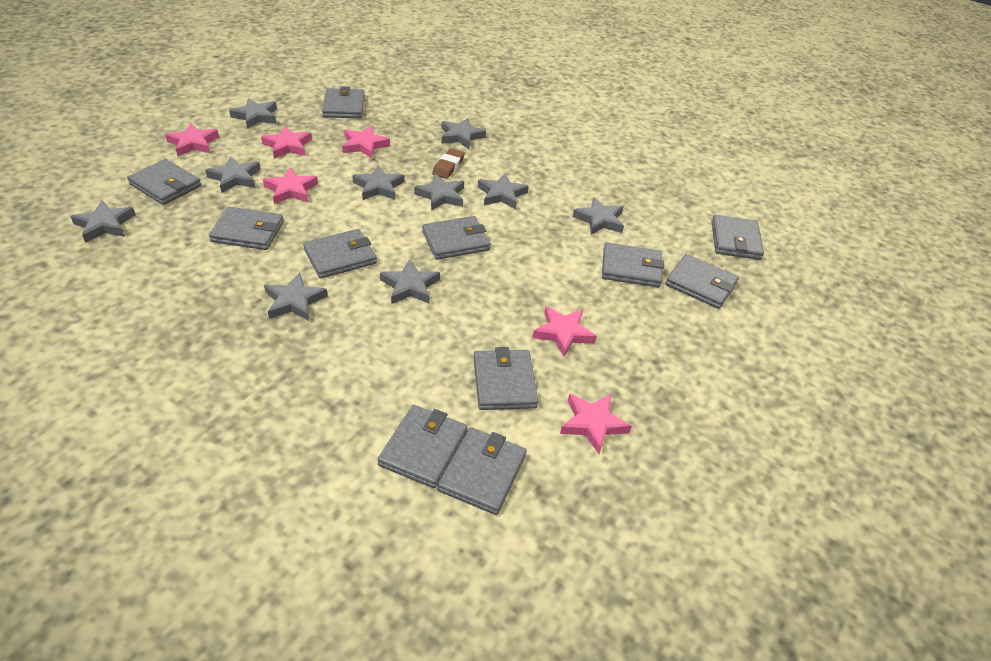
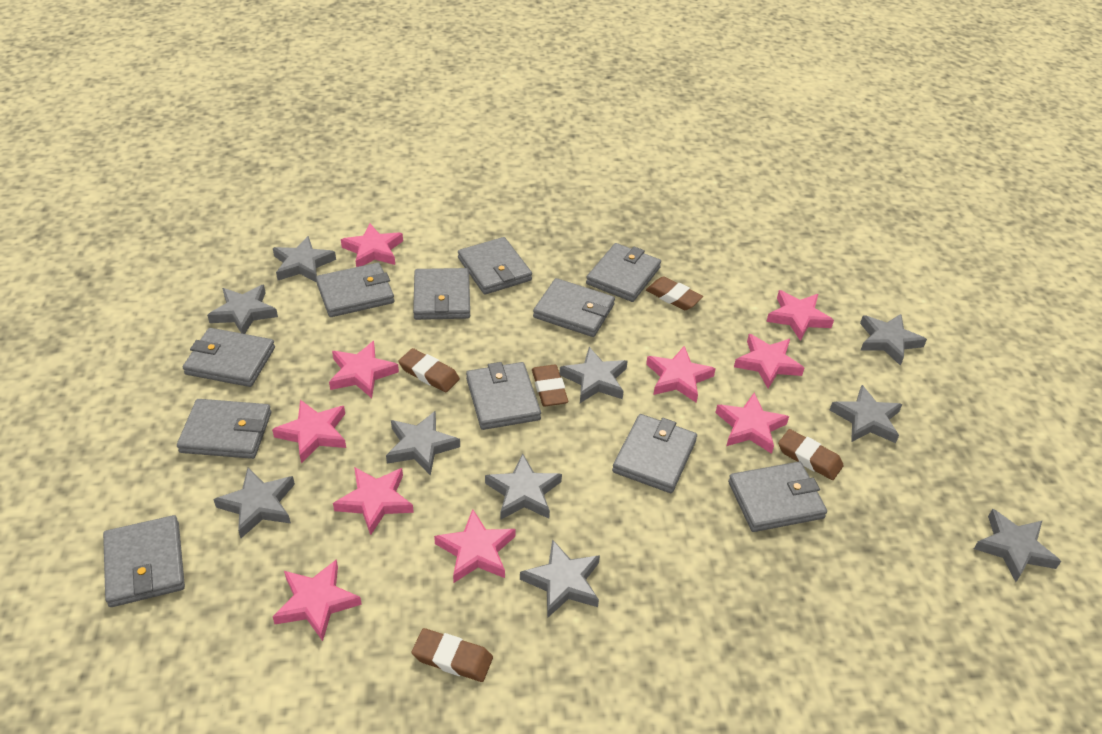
brown eraser: 1 -> 5
pink star: 6 -> 10

